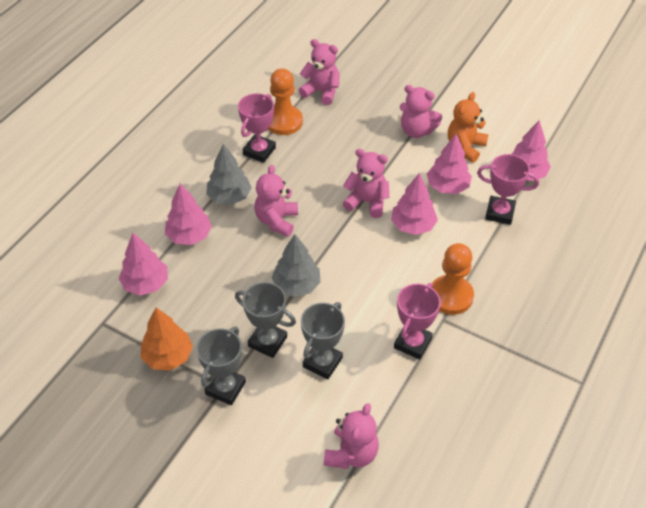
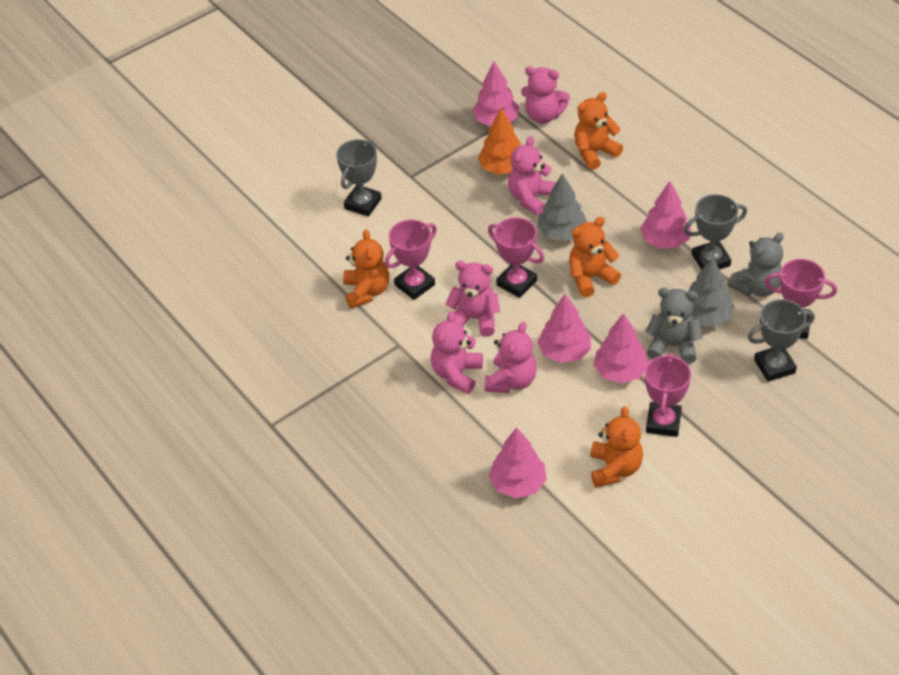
grey teddy bear: 0 -> 2
orange pawn: 2 -> 0
orange teddy bear: 1 -> 4
pink trophy: 3 -> 4

